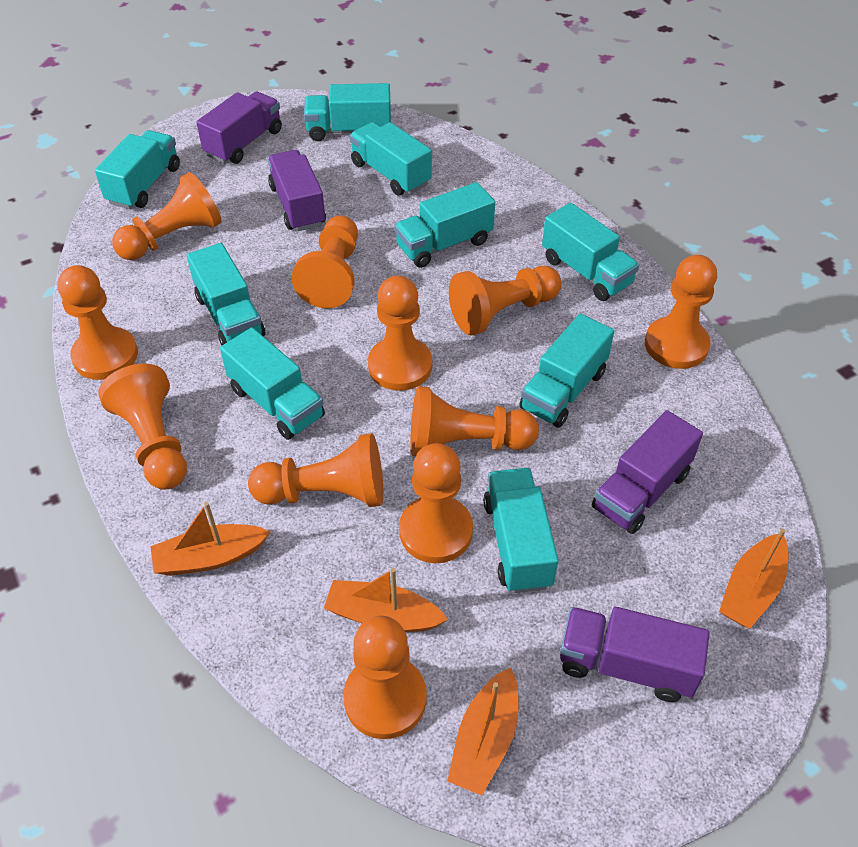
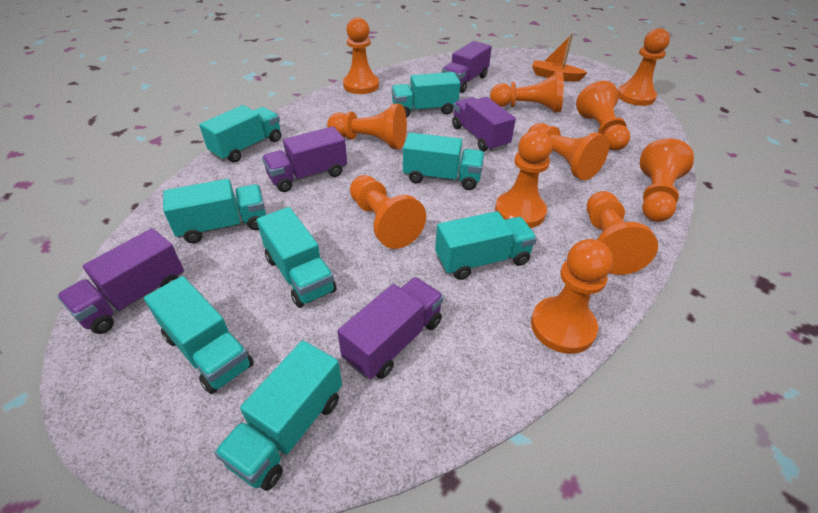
orange boat: 4 -> 1
purple truck: 4 -> 5
turquoise truck: 9 -> 8

